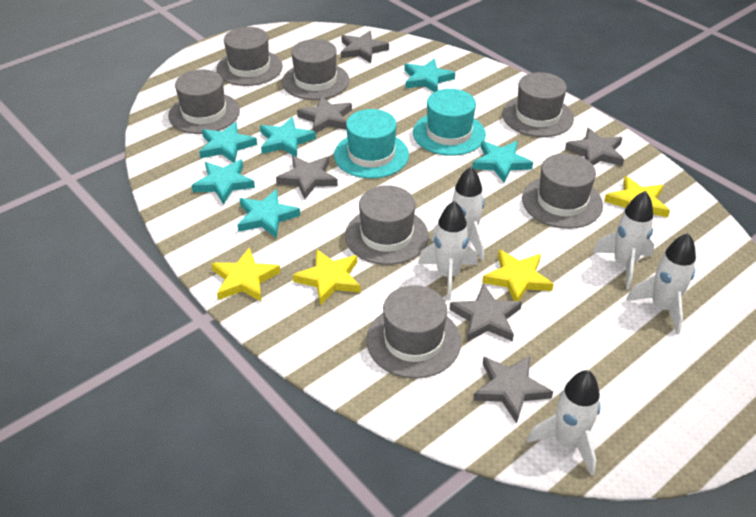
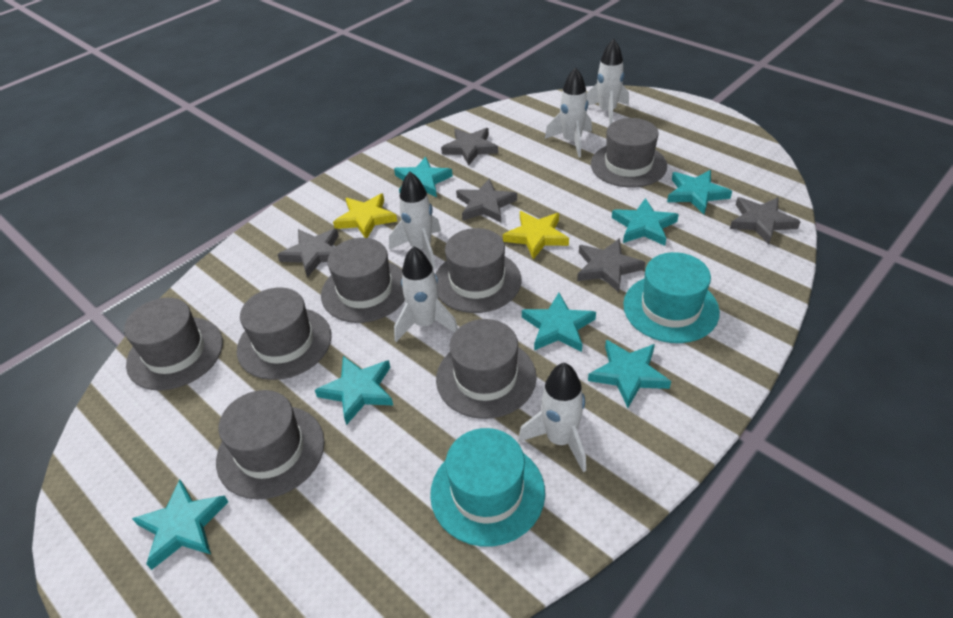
grey star: 6 -> 5
turquoise star: 6 -> 7
yellow star: 4 -> 2

